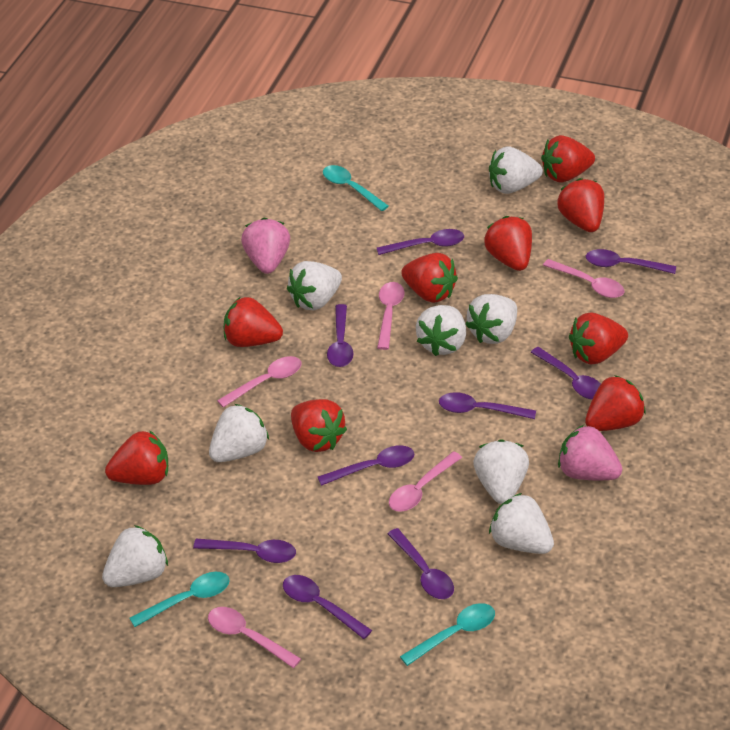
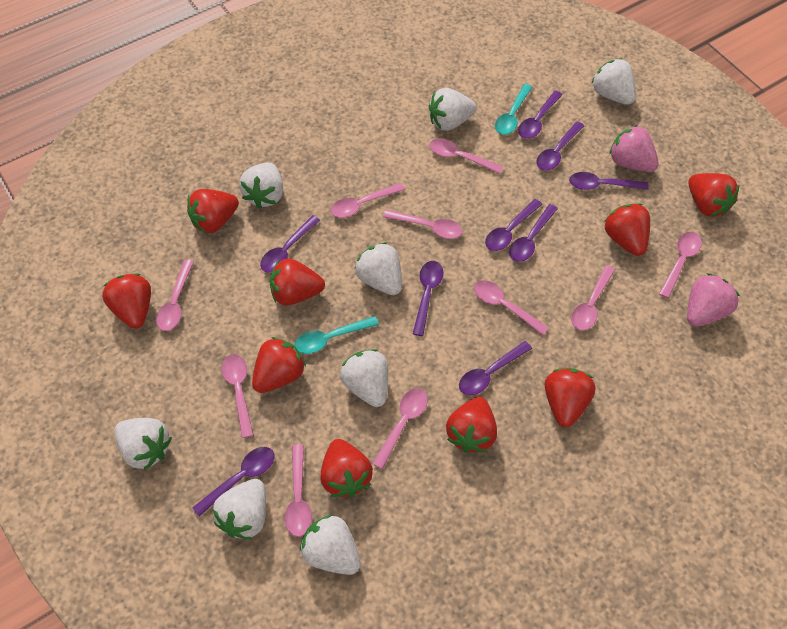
pink spoon: 5 -> 10
turquoise spoon: 3 -> 2

